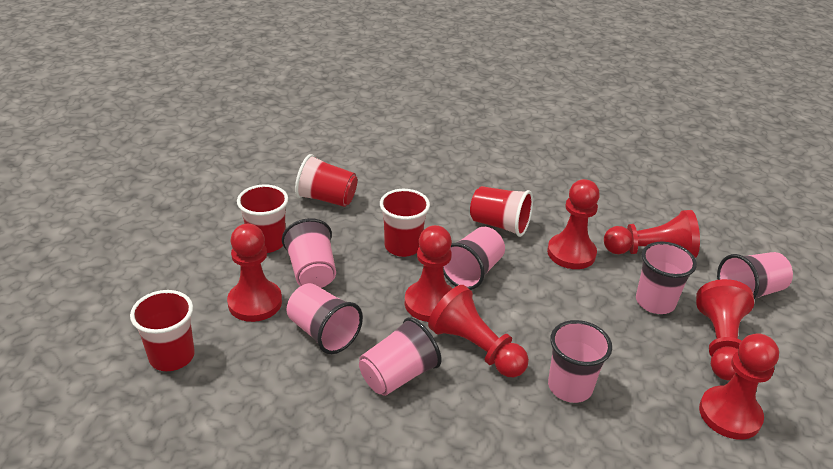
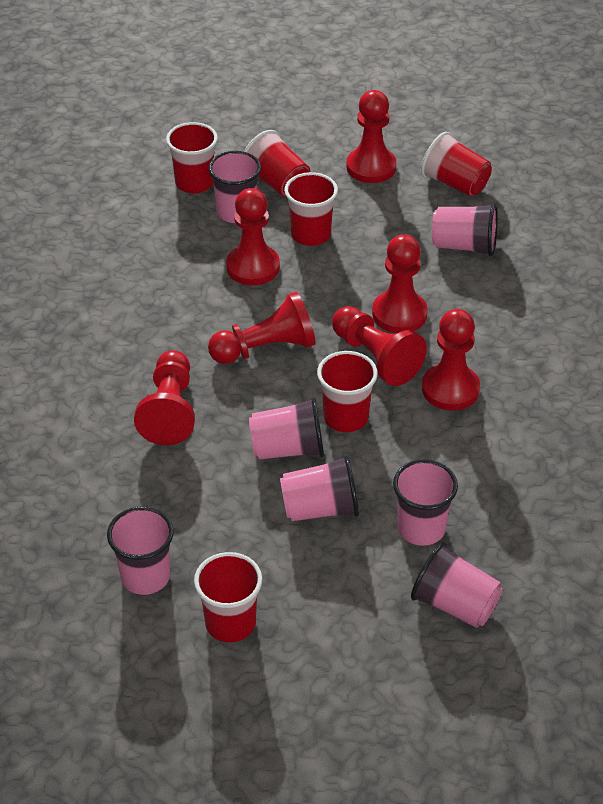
red cup: 5 -> 6

